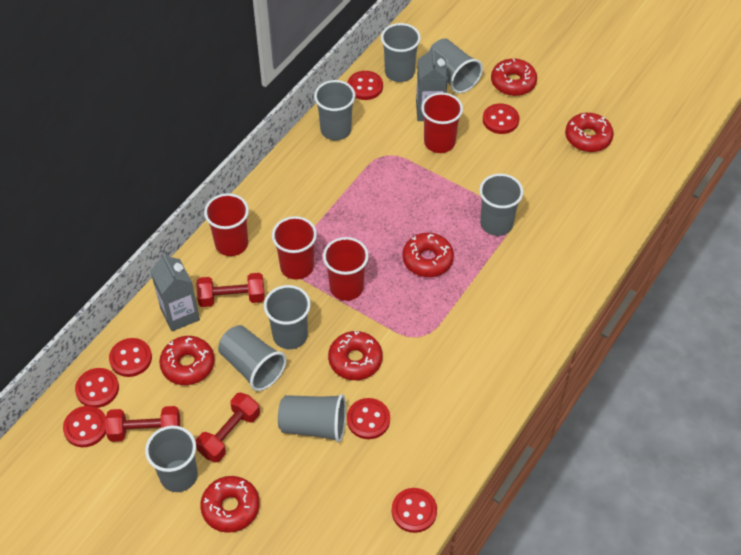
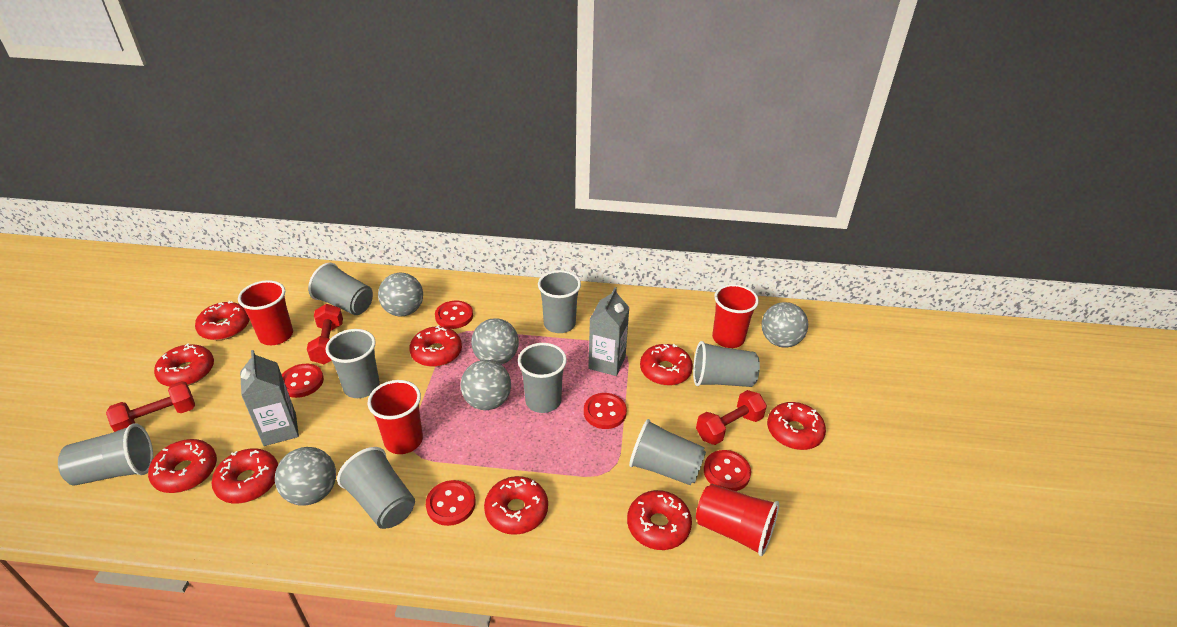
grey ball: 0 -> 5
red button: 7 -> 5
red donut: 6 -> 9

